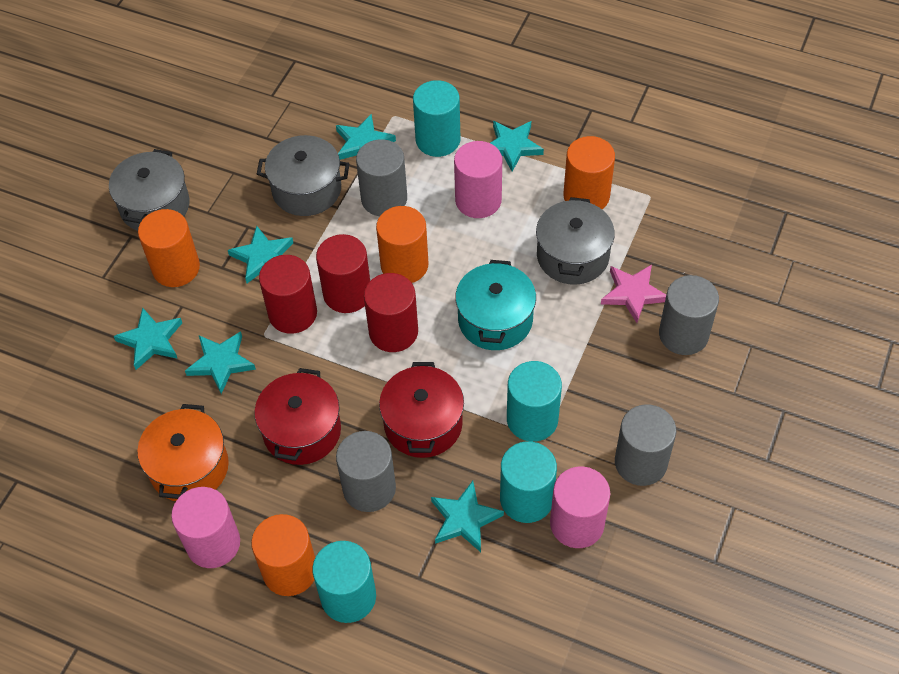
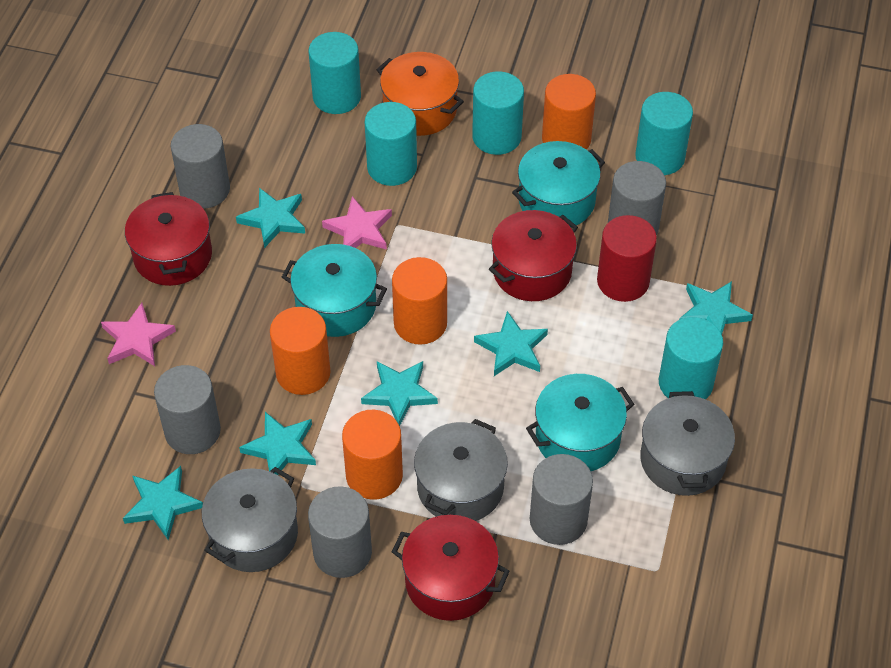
grey cylinder: 4 -> 5
pink cylinder: 3 -> 0
pink star: 1 -> 2
red cylinder: 3 -> 1
red pot: 2 -> 3
turquoise cylinder: 4 -> 5
turquoise pot: 1 -> 3

